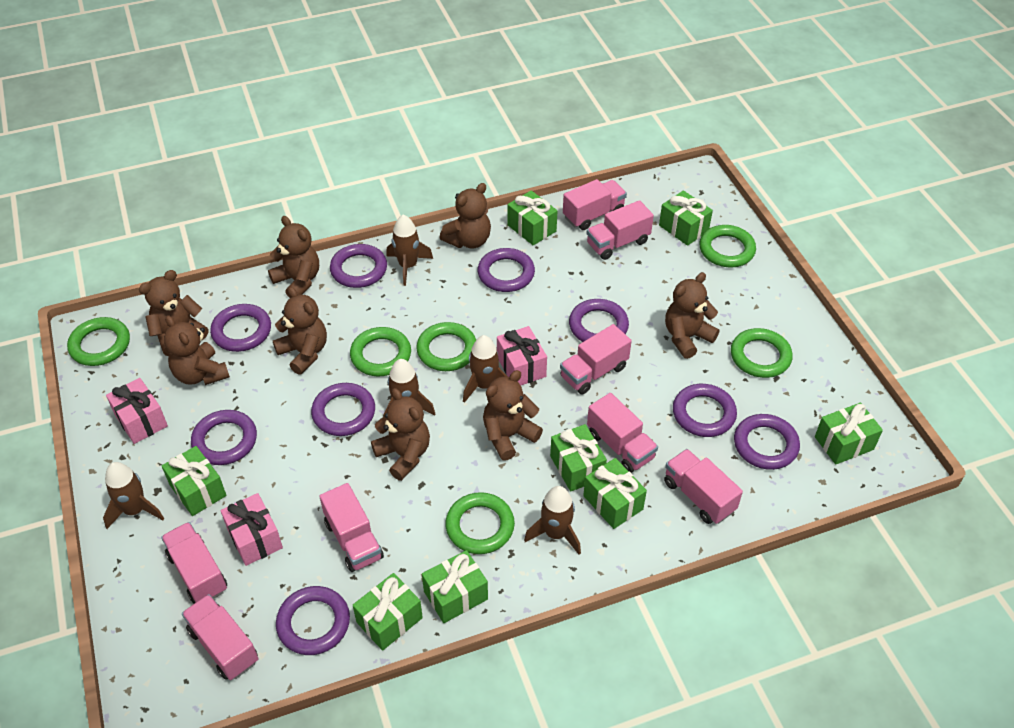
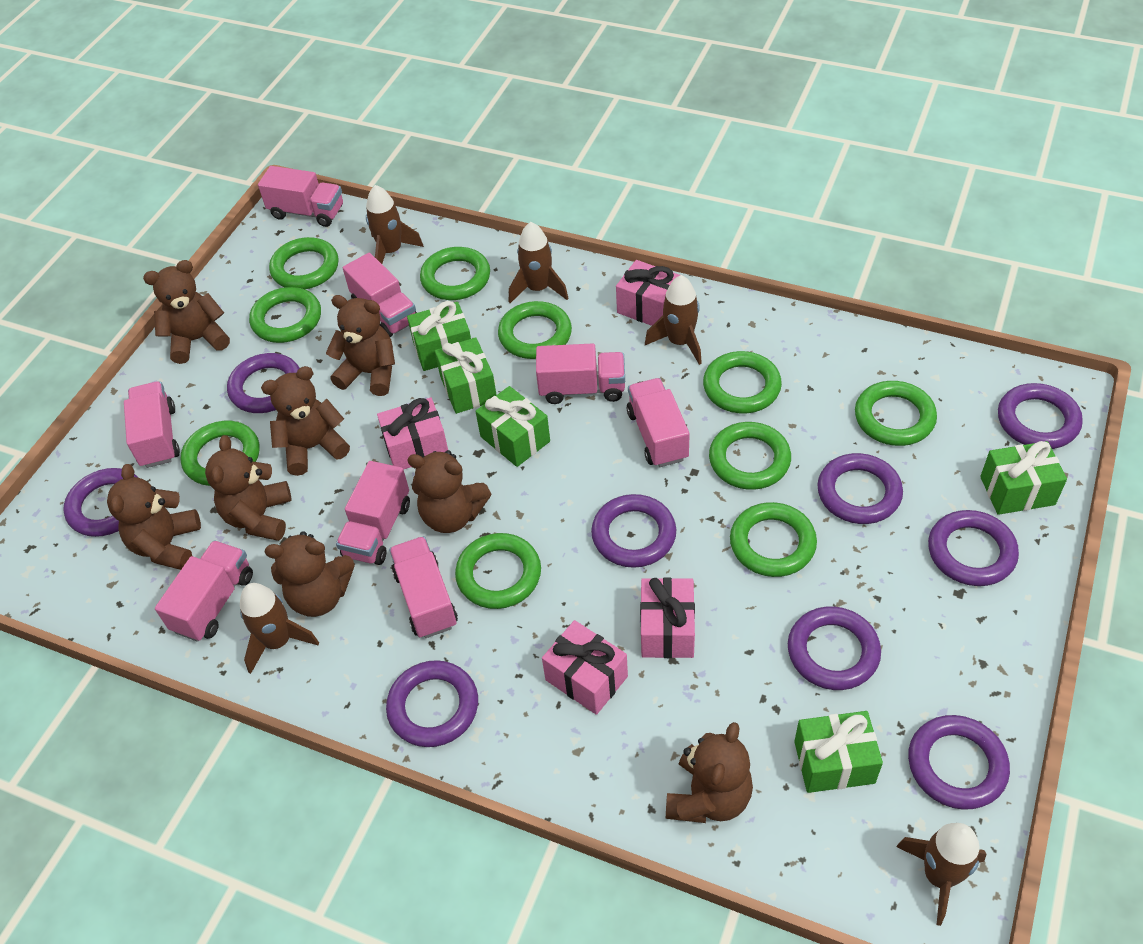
green gift: 8 -> 5
green ring: 6 -> 10
pink gift: 3 -> 4

